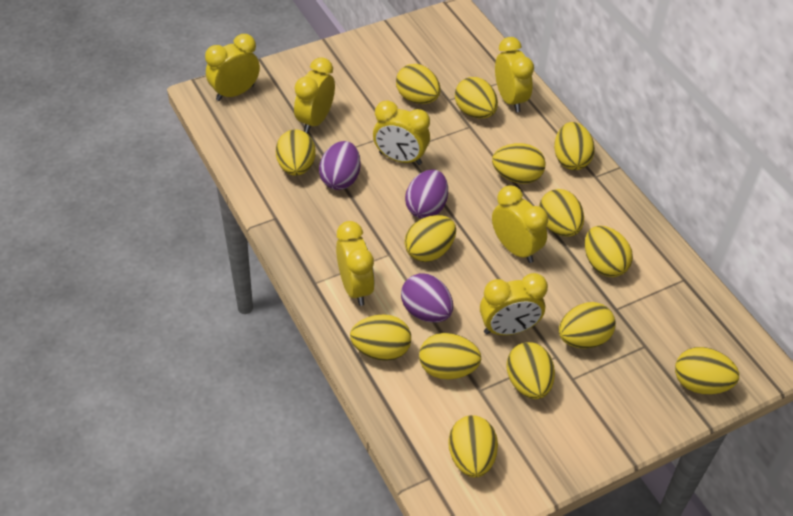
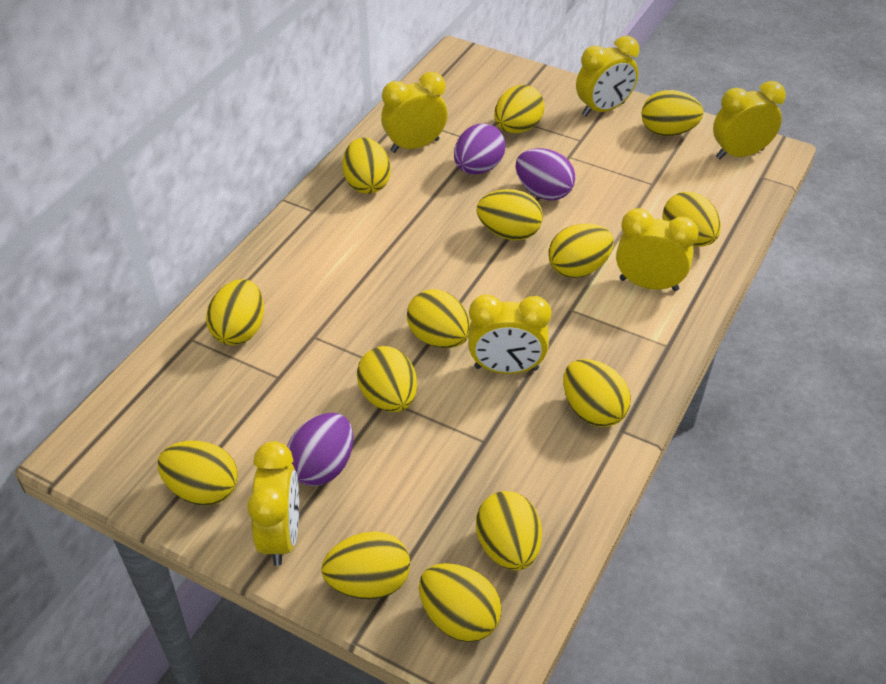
yellow clock: 7 -> 6

